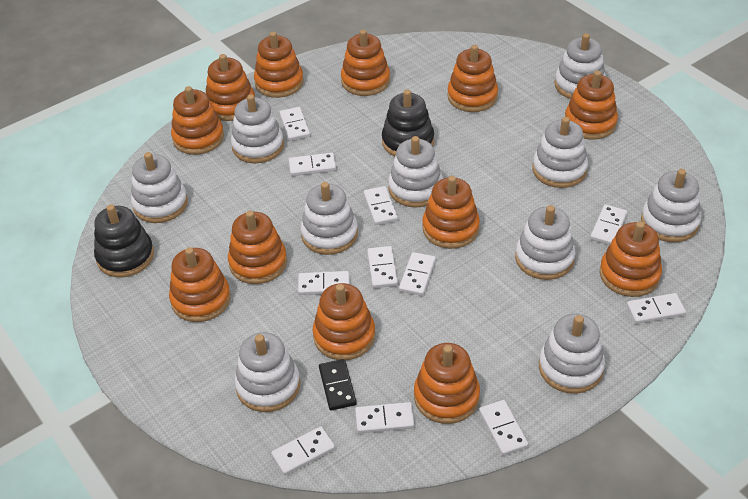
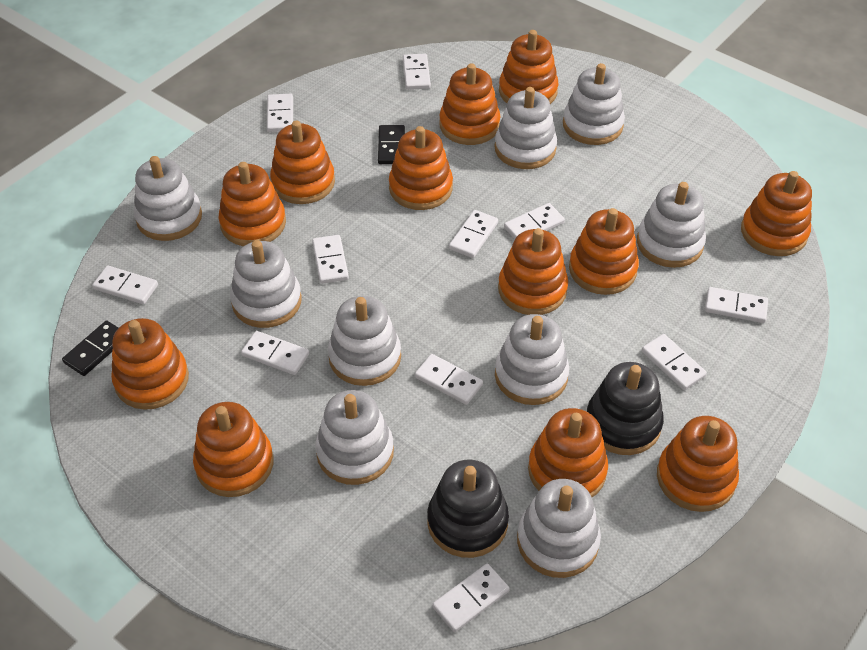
black domino: 1 -> 2
white stacking toy: 10 -> 9

